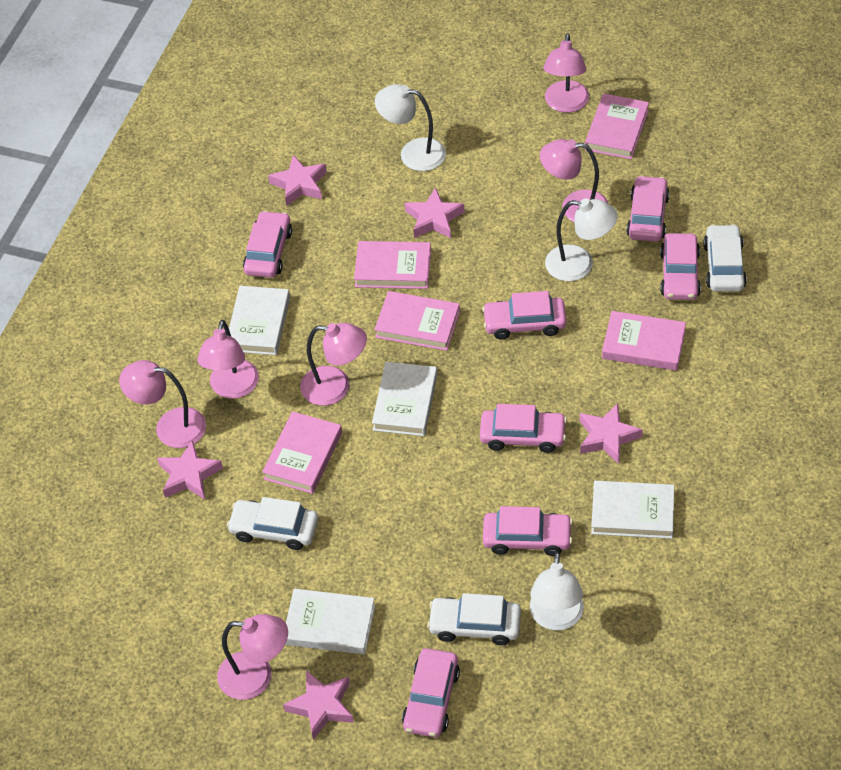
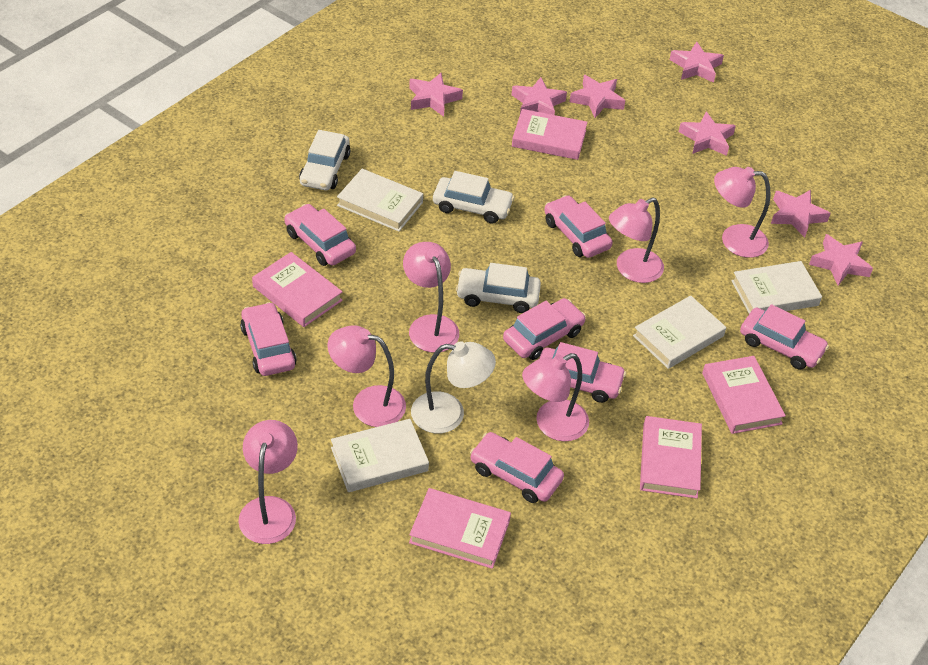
pink star: 5 -> 7
white lamp: 3 -> 1

